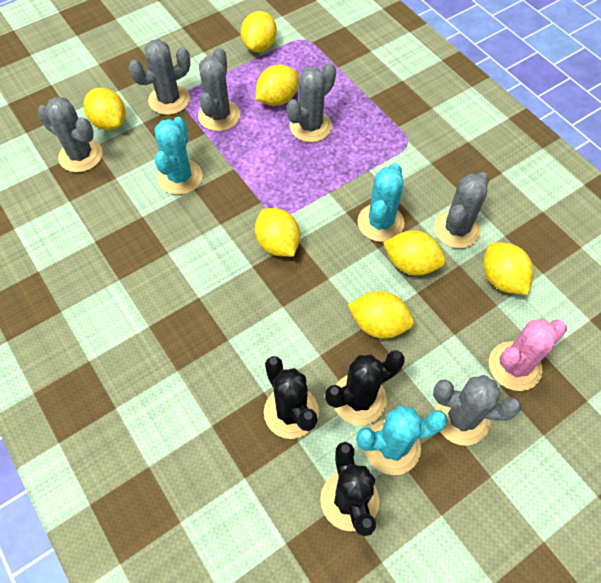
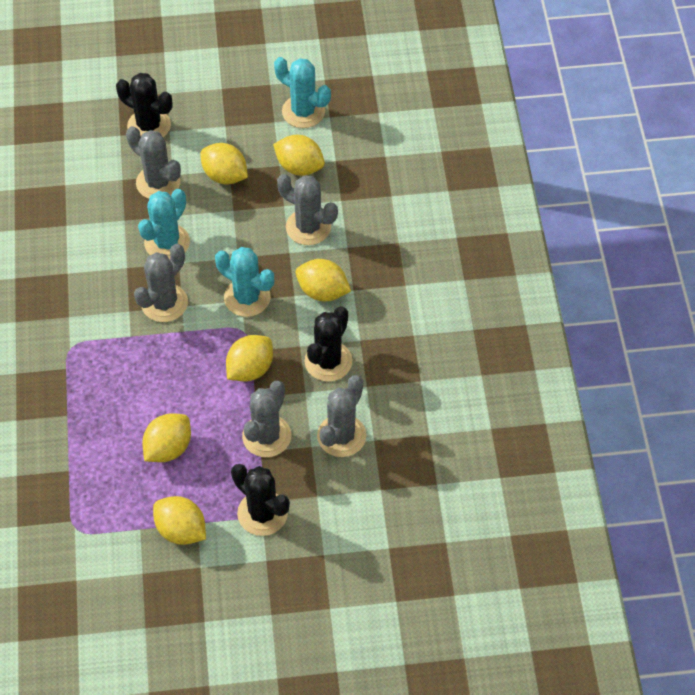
grey cactus: 6 -> 5
pink cactus: 1 -> 0
yellow lemon: 7 -> 6

